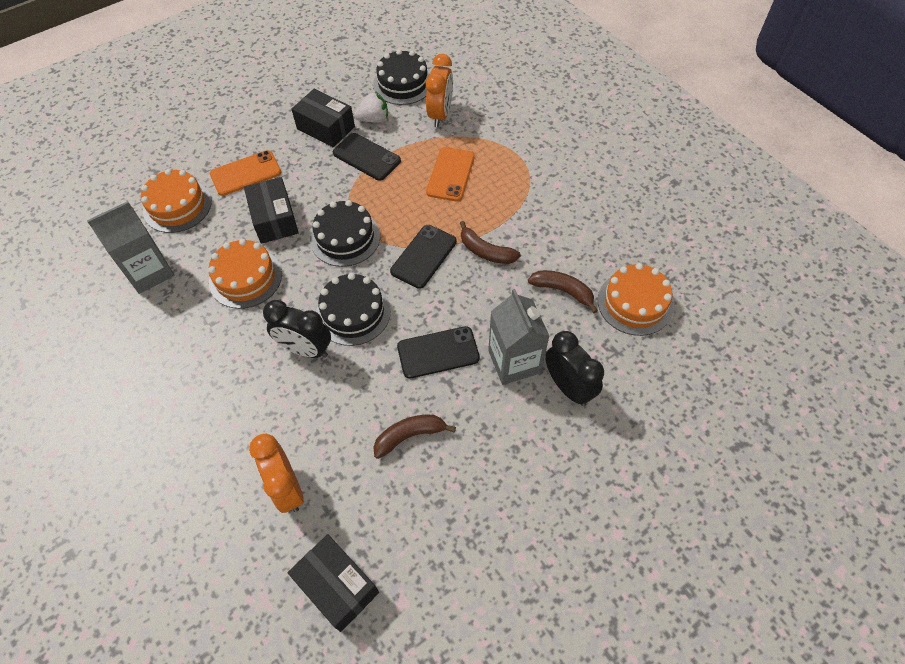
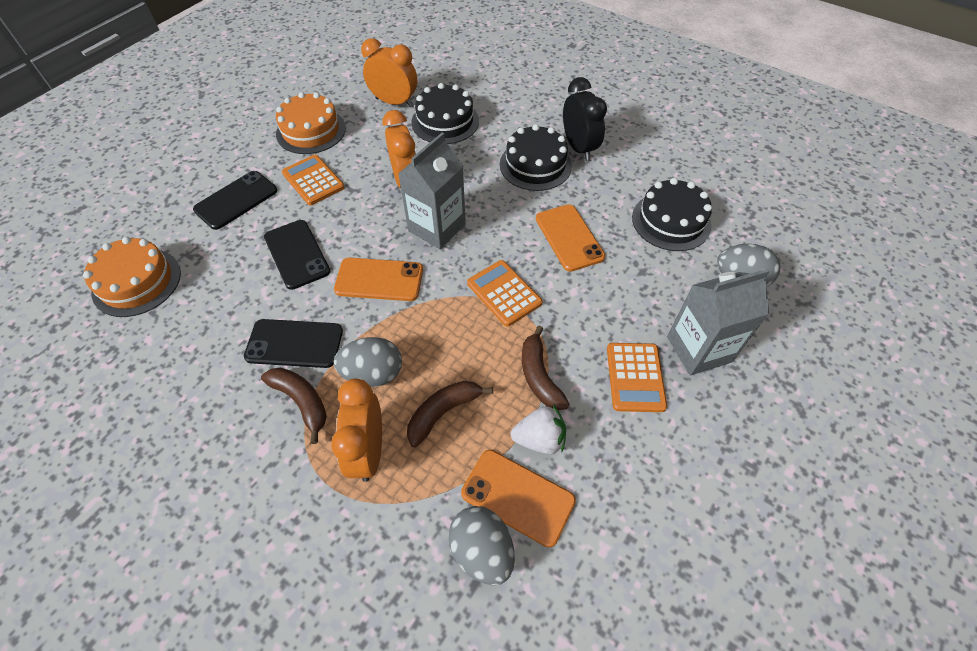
black box: 3 -> 0
black clock: 2 -> 1
grey egg: 0 -> 3
orange cake: 3 -> 2
orange calculator: 0 -> 3
orange clock: 2 -> 3
orange phone: 2 -> 3

